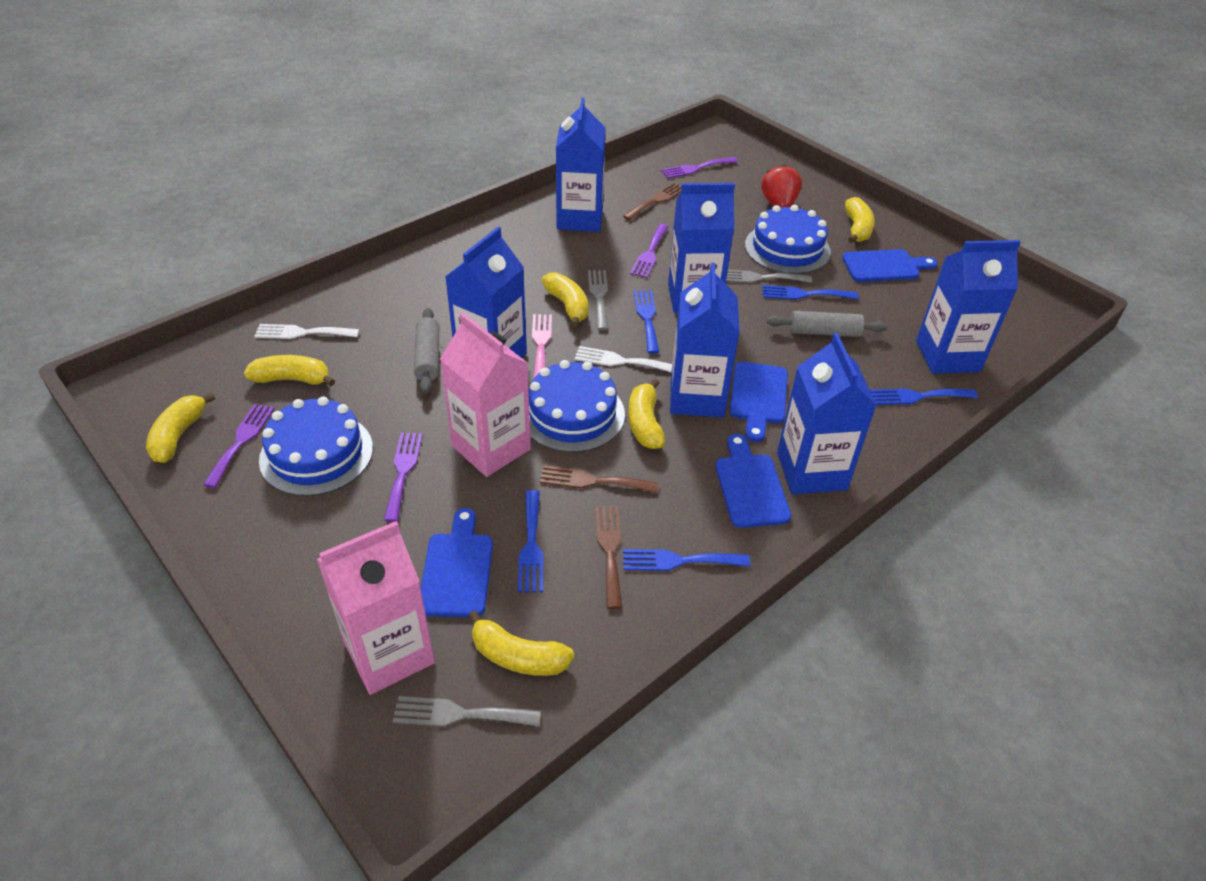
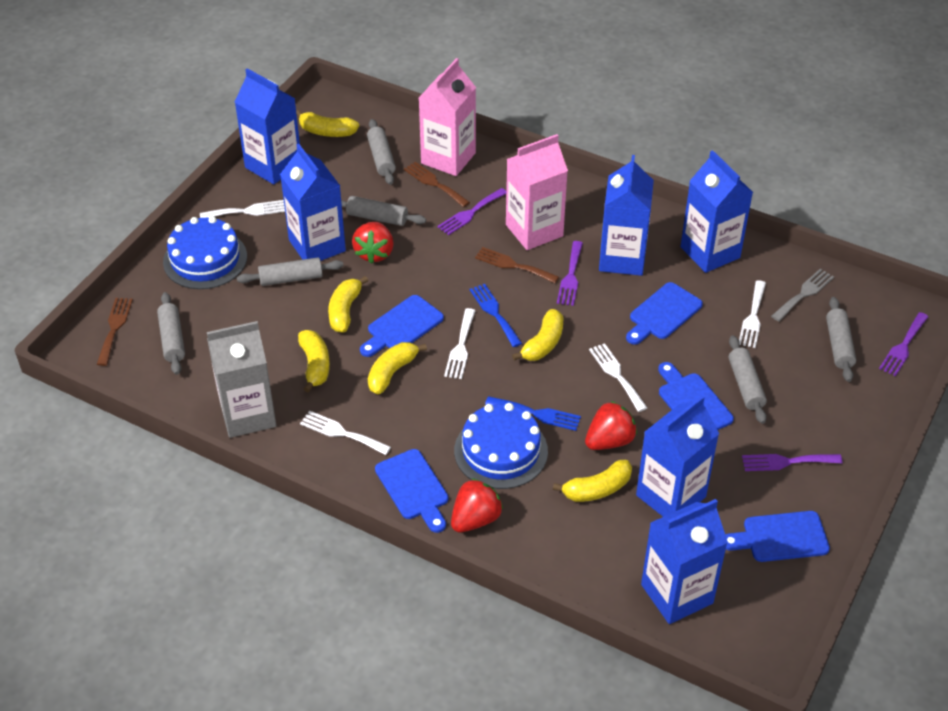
blue cake: 3 -> 2
blue cutting board: 4 -> 5
blue fork: 5 -> 2
grey carton: 0 -> 1
grey fork: 3 -> 1
grey rolling pin: 2 -> 6
pink fork: 1 -> 0
red strawberry: 1 -> 3
white fork: 2 -> 5

